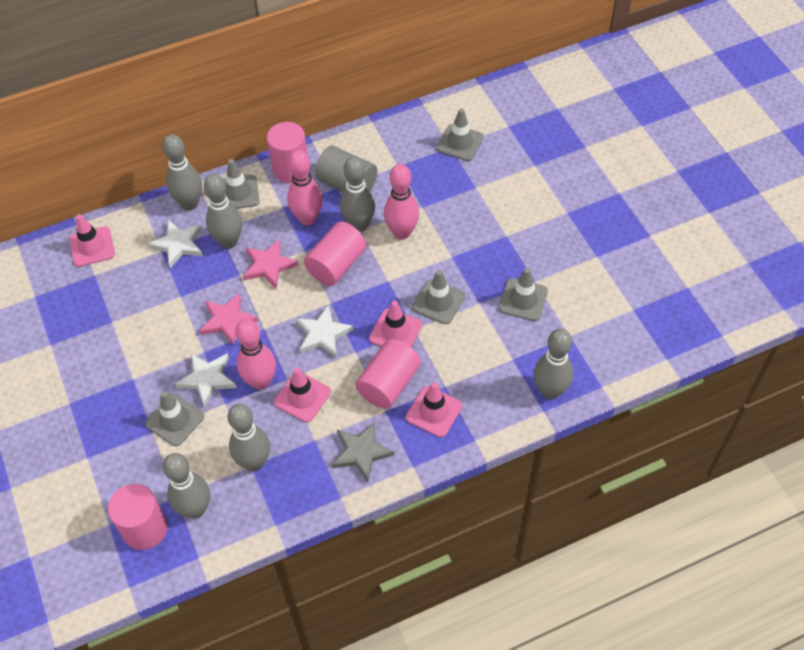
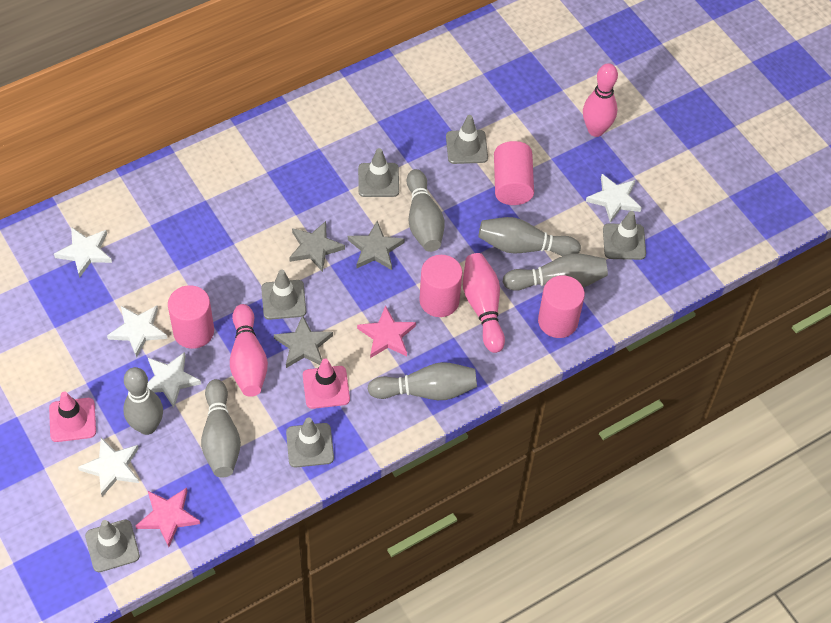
grey cylinder: 1 -> 0
grey star: 1 -> 3
grey traffic cone: 5 -> 6
pink traffic cone: 4 -> 2
white star: 3 -> 5

